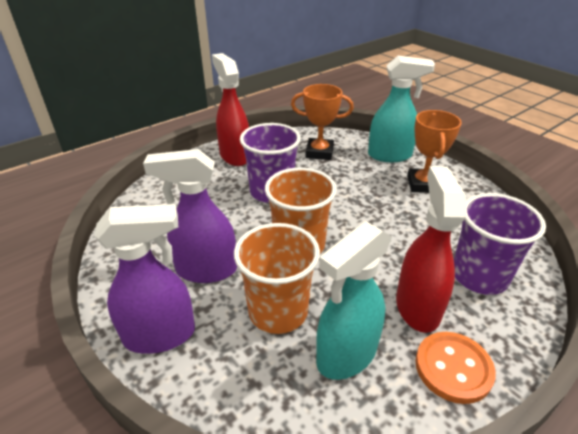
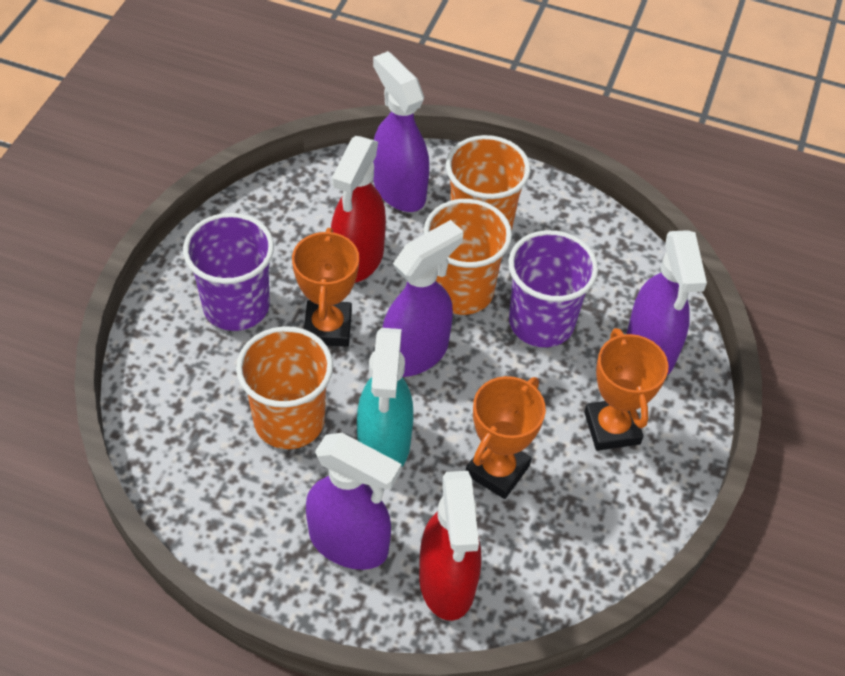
orange button: 1 -> 0
orange cup: 2 -> 3
orange trophy: 2 -> 3
purple spray bottle: 2 -> 4
turquoise spray bottle: 2 -> 1

